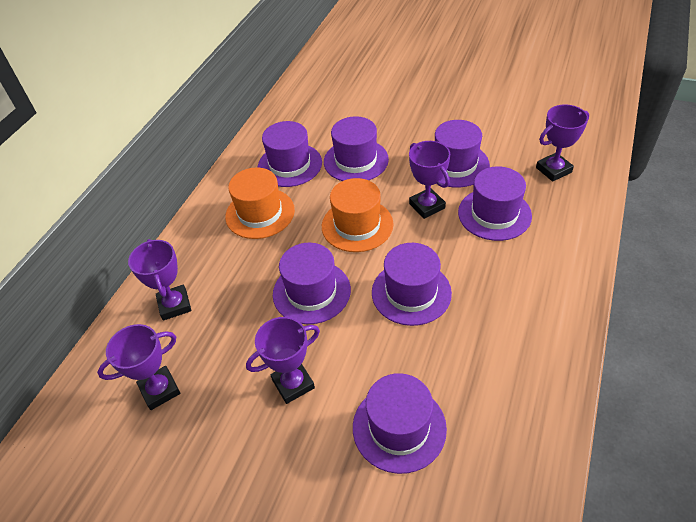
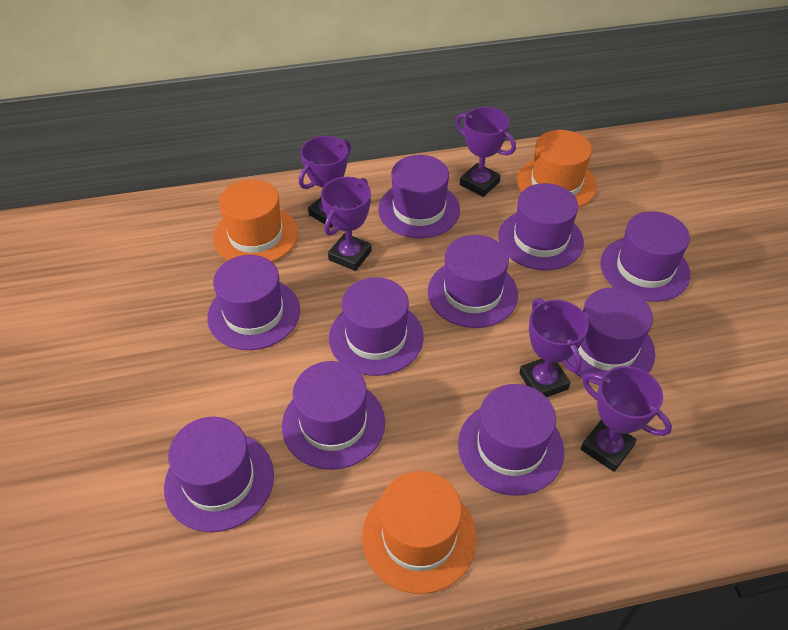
orange hat: 2 -> 3
purple hat: 7 -> 10

